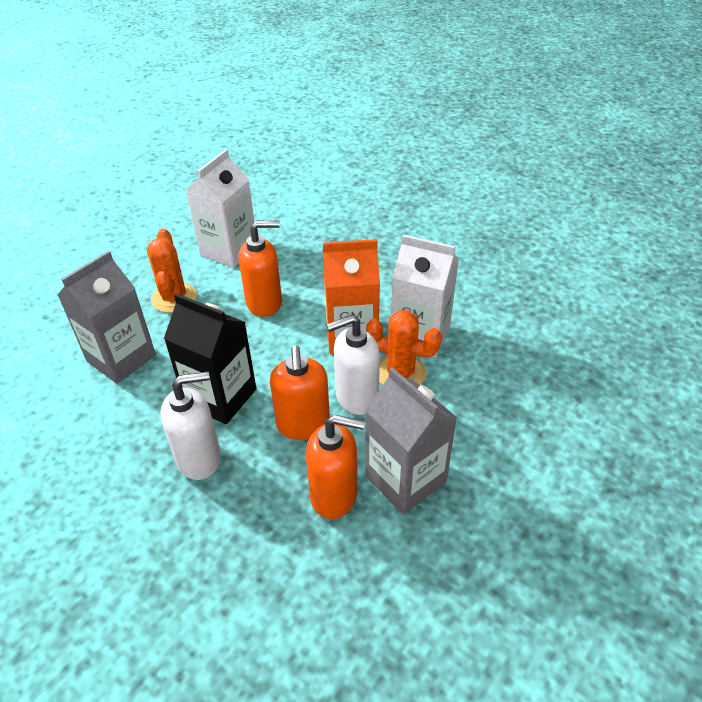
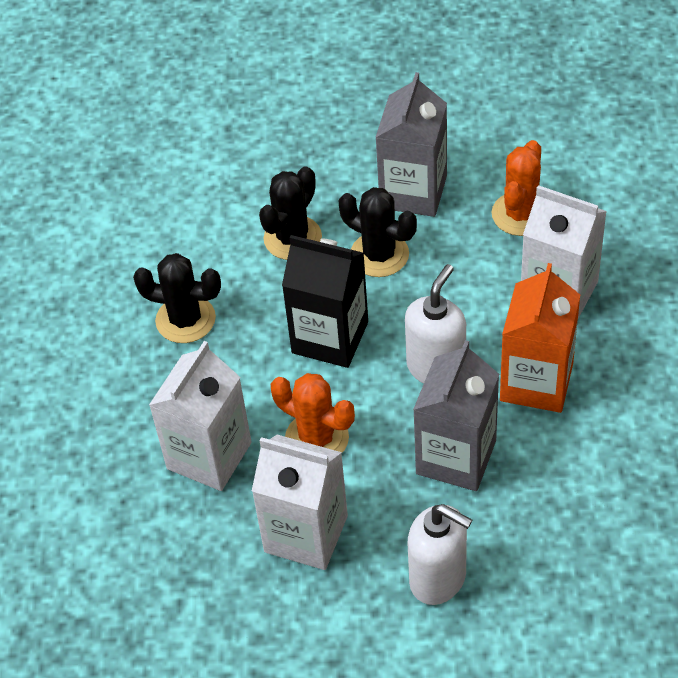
black cactus: 0 -> 3
orange soap dispenser: 3 -> 0
white carton: 2 -> 3

